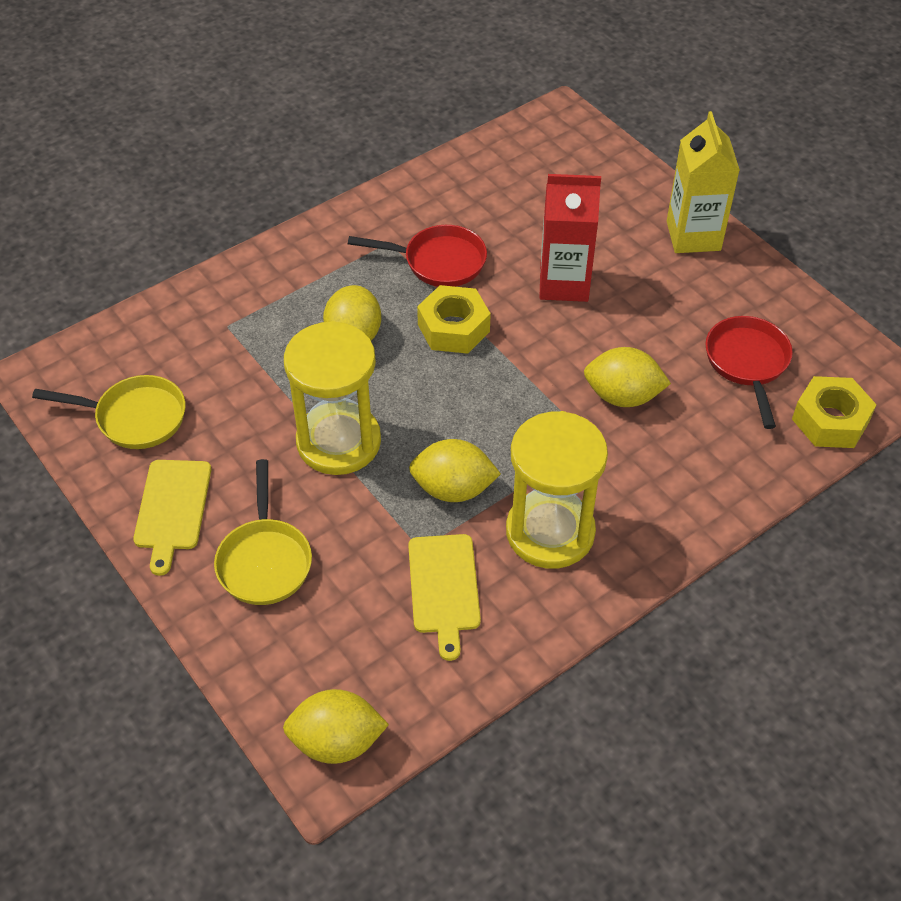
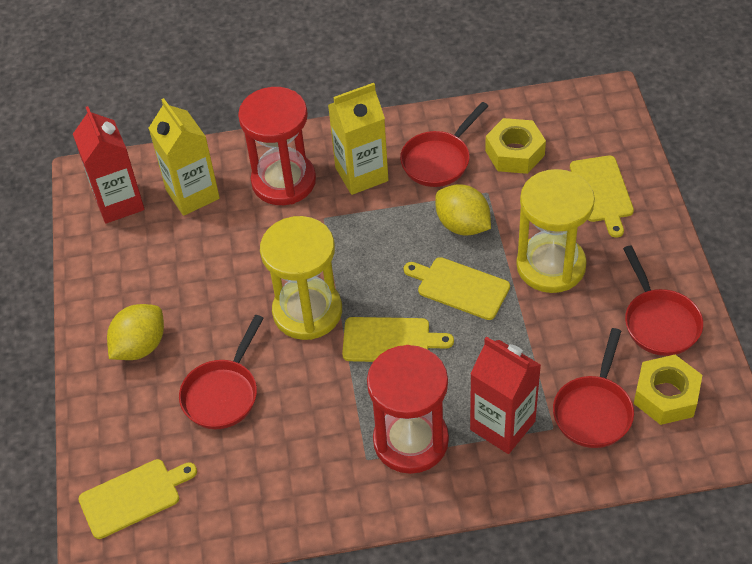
red carton: 1 -> 2
red hourglass: 0 -> 2
red pan: 2 -> 4
yellow carton: 1 -> 2
yellow cutting board: 2 -> 4
yellow lemon: 4 -> 2
yellow pan: 2 -> 0

